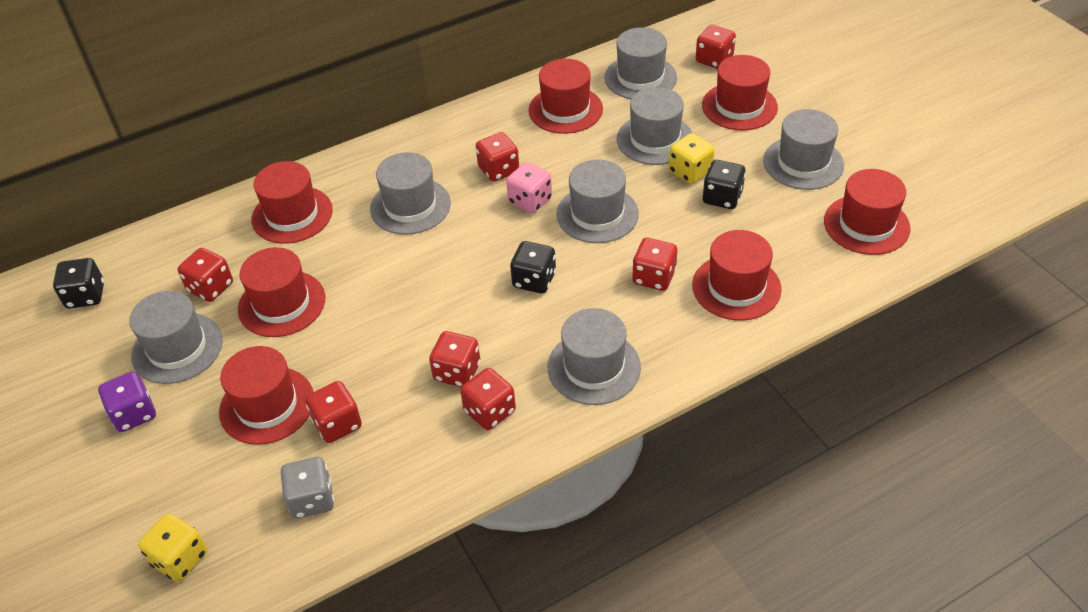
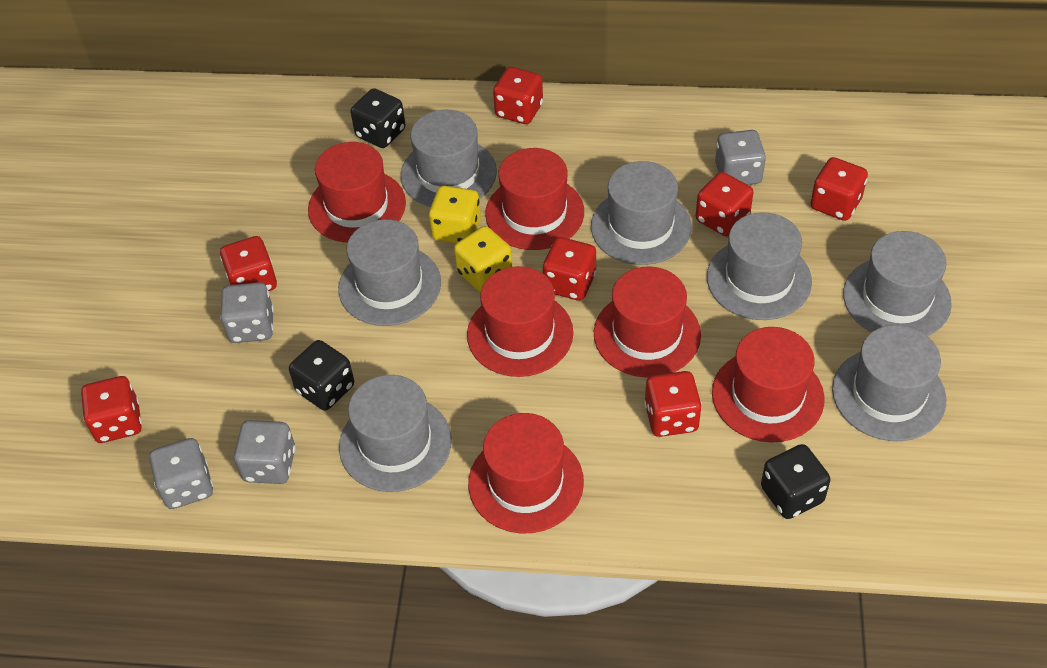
grey dice: 1 -> 4
pink dice: 1 -> 0
purple dice: 1 -> 0
red hat: 7 -> 6

